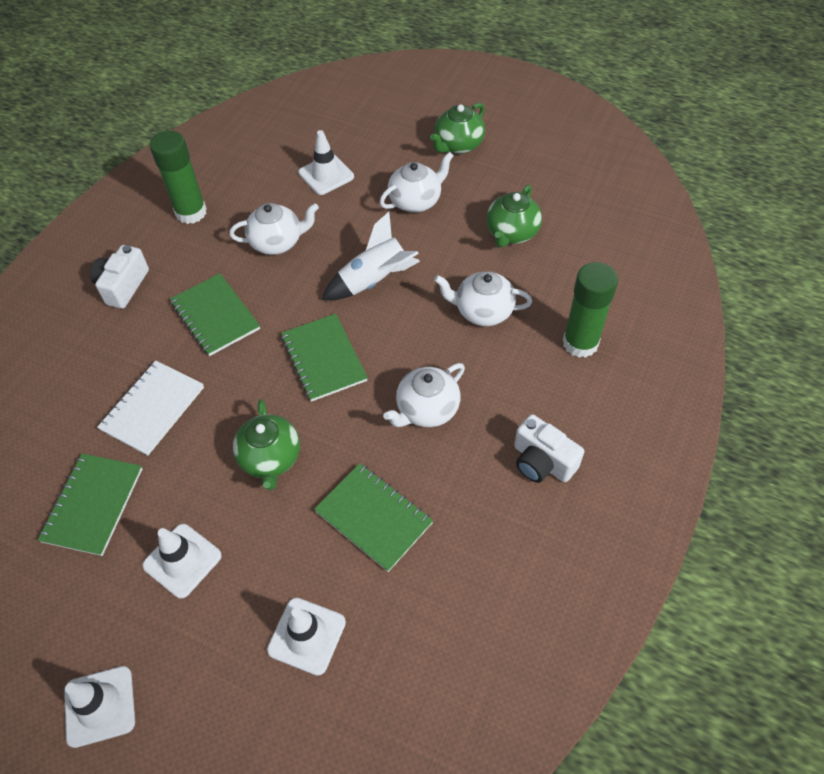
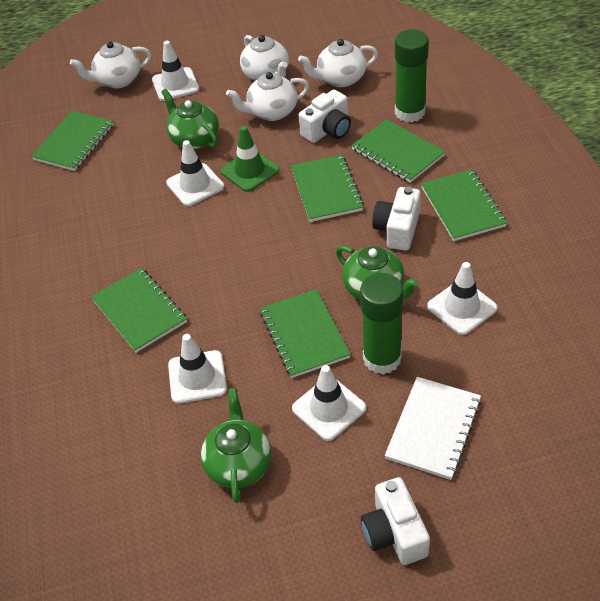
green notebook: 4 -> 6
green traffic cone: 0 -> 1
white camera: 2 -> 3
white rocket: 1 -> 0
white traffic cone: 4 -> 5

